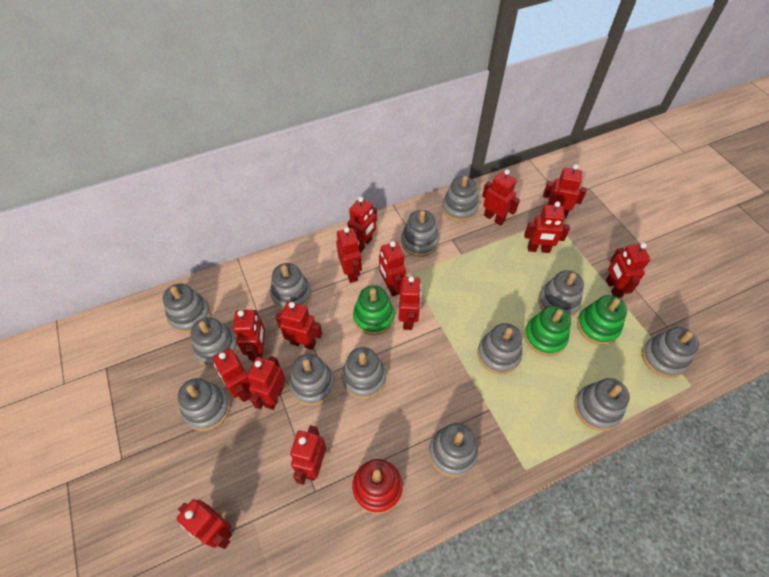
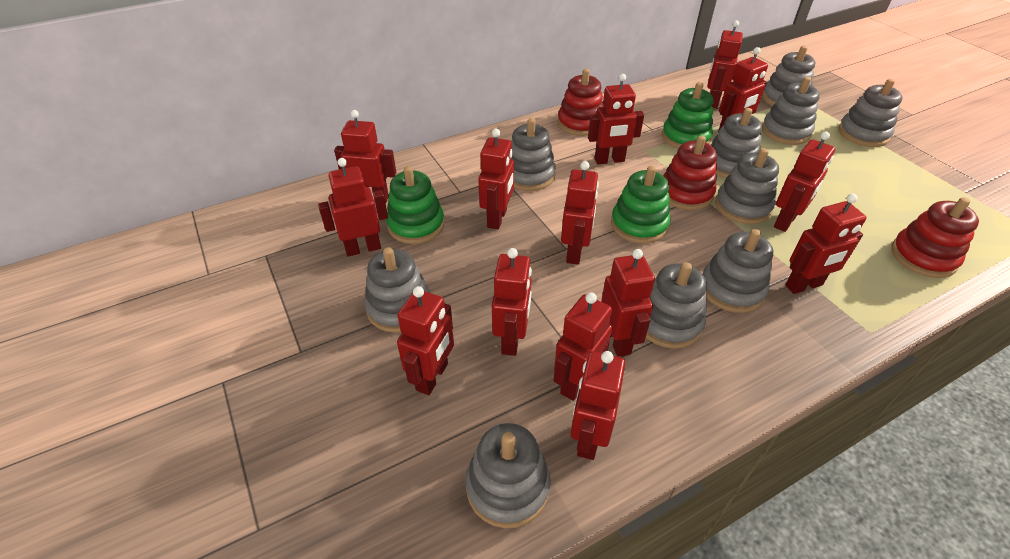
grey stacking toy: 13 -> 10
red stacking toy: 1 -> 3

